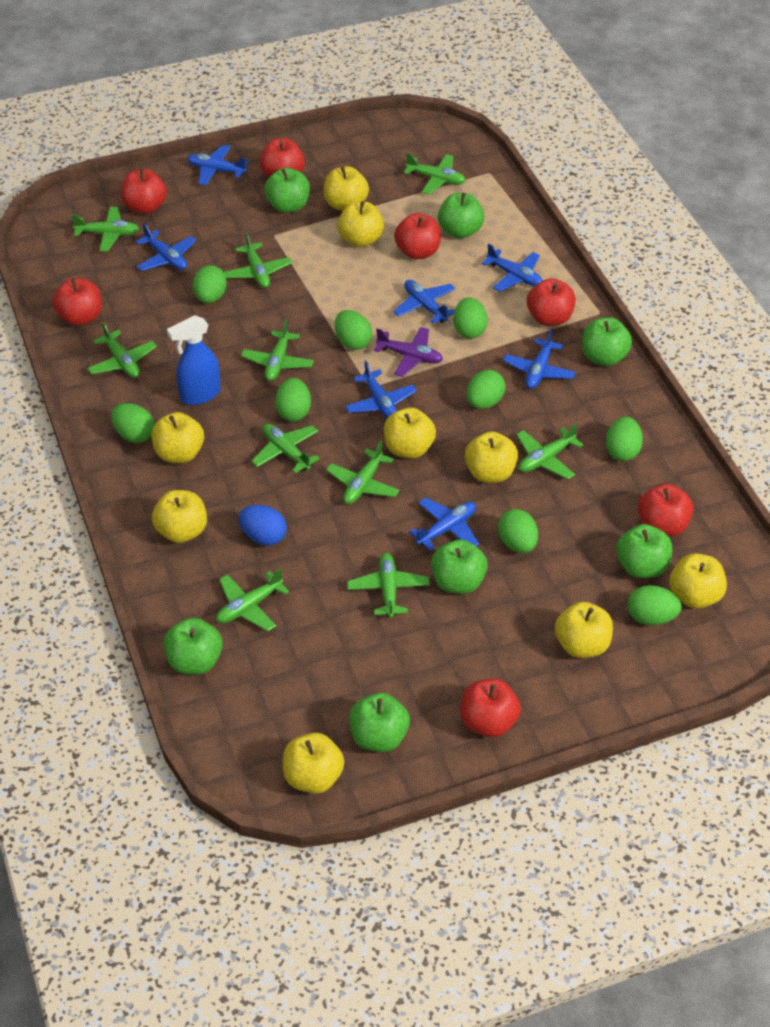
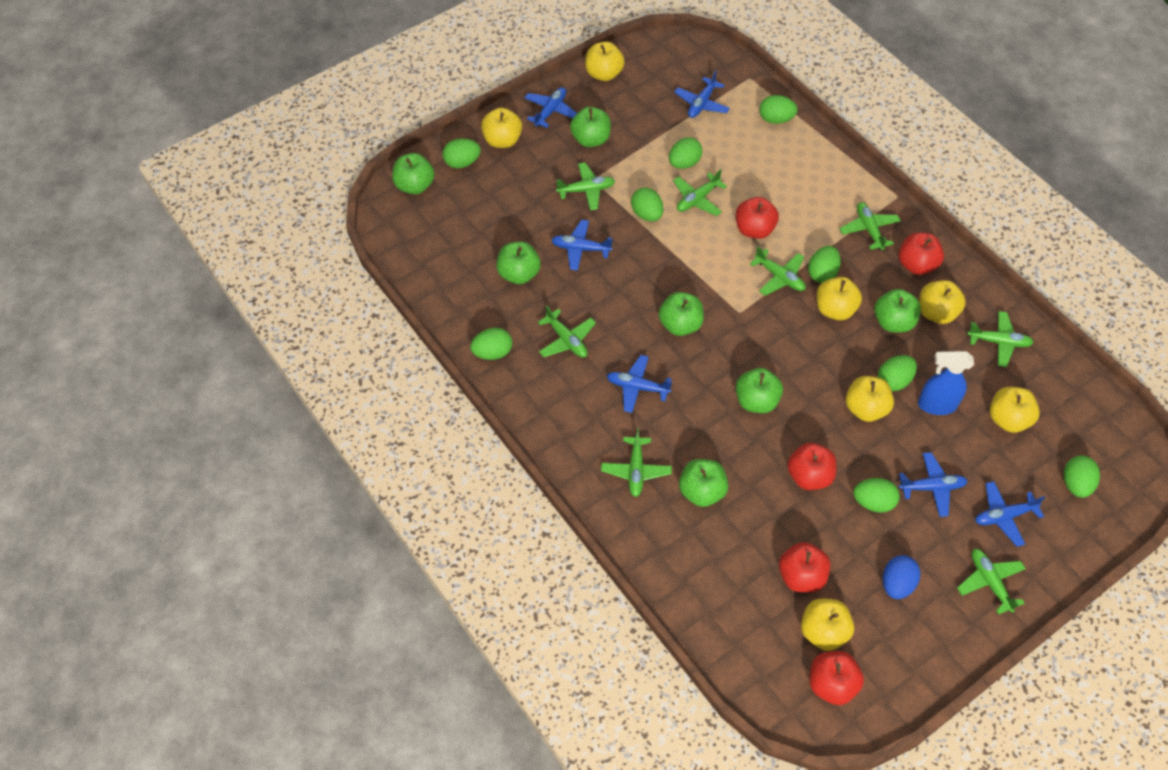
blue plane: 7 -> 6
green plane: 10 -> 8
purple plane: 1 -> 0
red apple: 7 -> 5
yellow apple: 9 -> 7

